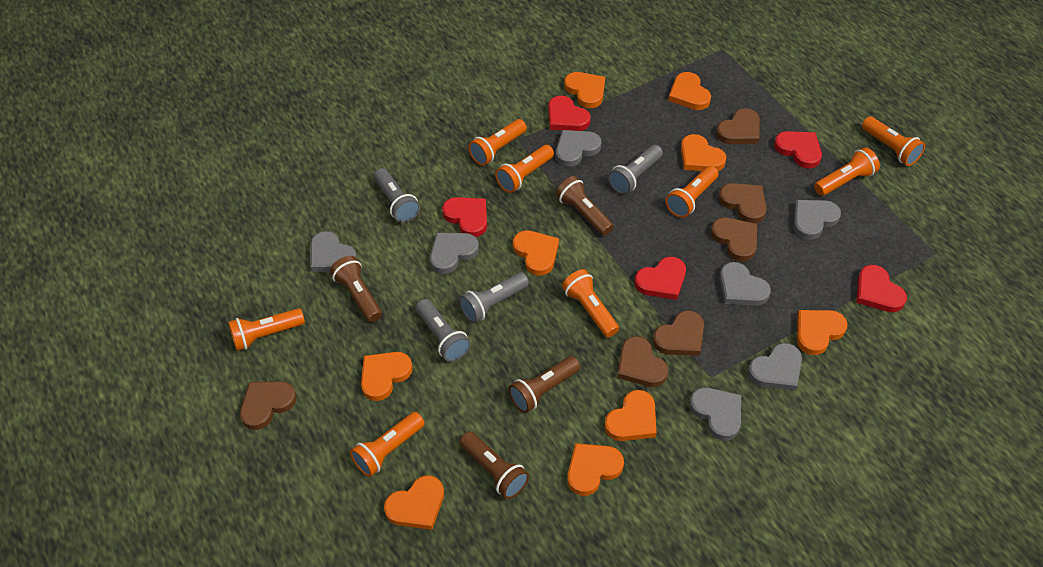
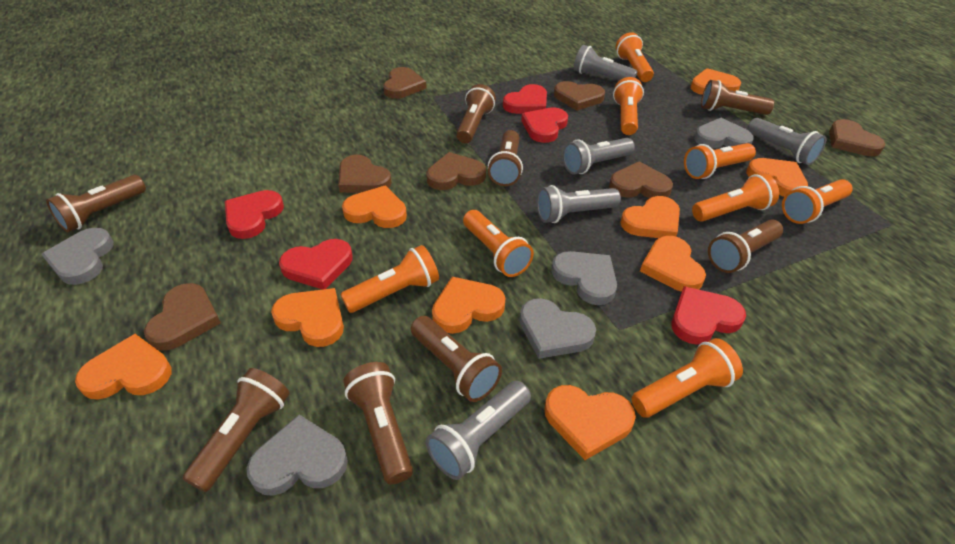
brown flashlight: 4 -> 8
brown heart: 6 -> 7
grey flashlight: 4 -> 5
grey heart: 7 -> 5

